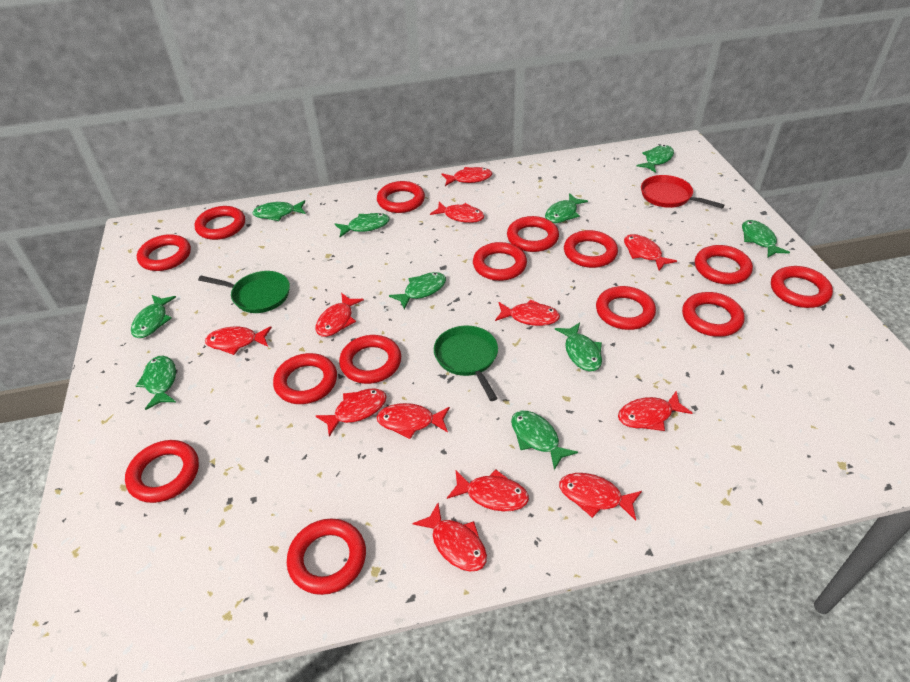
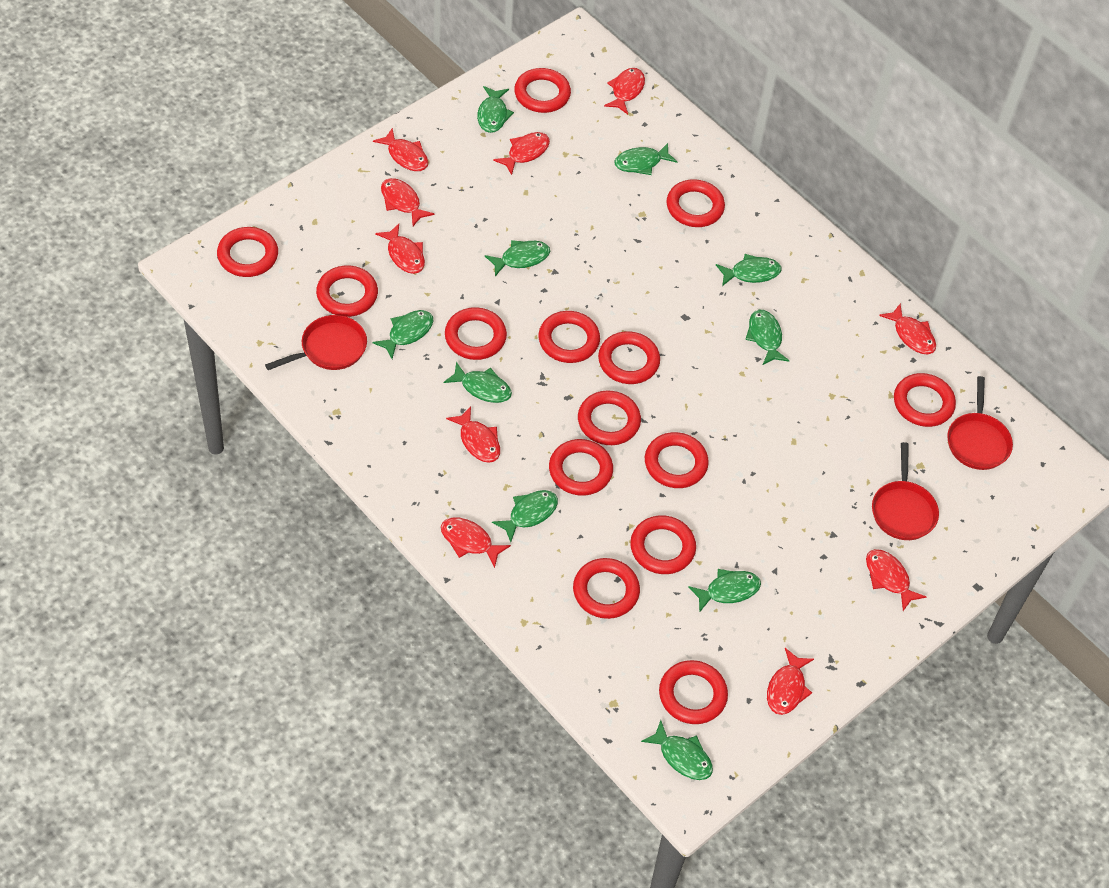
green pan: 2 -> 0
red fish: 12 -> 10
red pan: 1 -> 3

